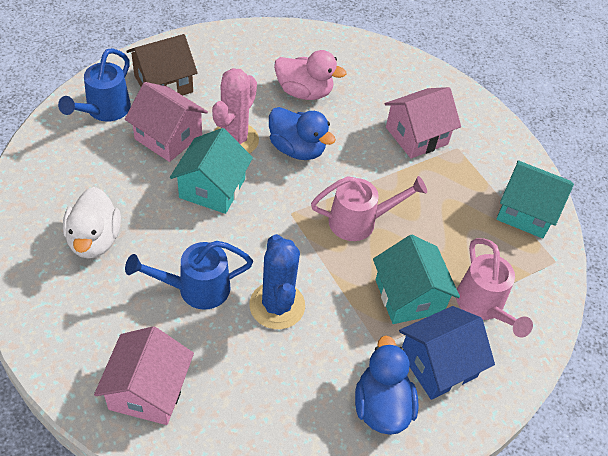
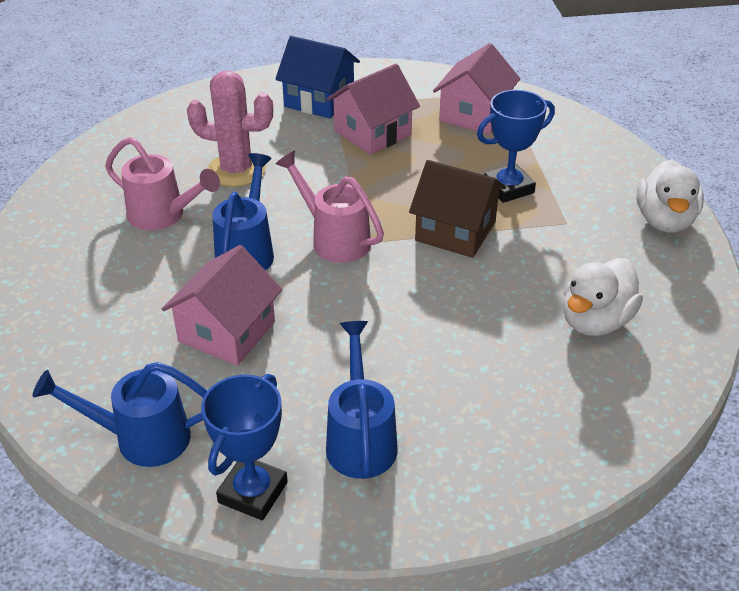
blue cactus: 1 -> 0
blue duck: 2 -> 0
blue trophy: 0 -> 2
blue watering can: 2 -> 3
pink duck: 1 -> 0
turquoise house: 3 -> 0
white duck: 1 -> 2

